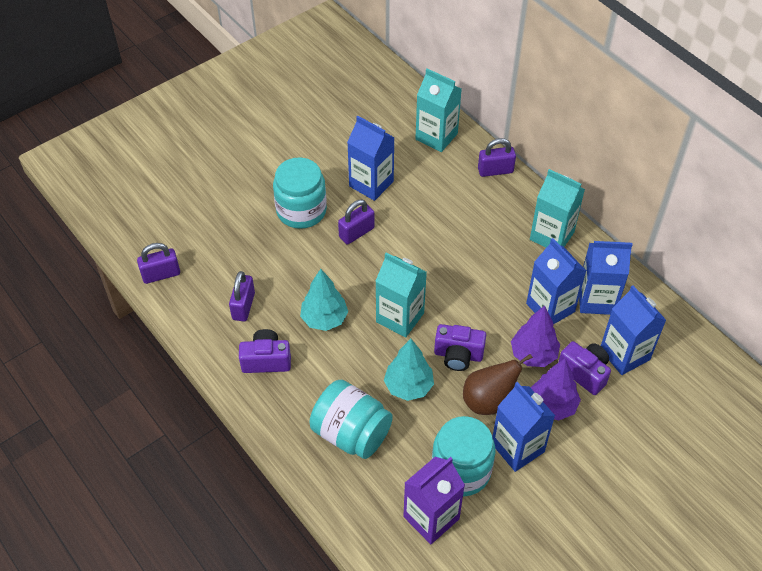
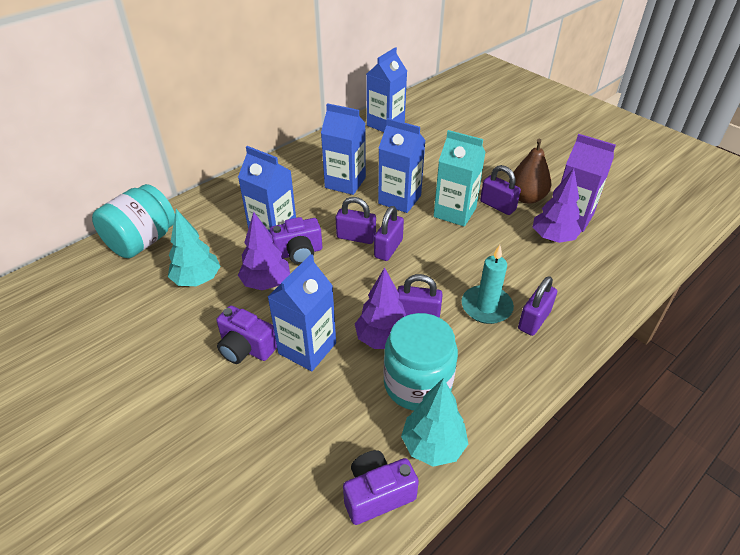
purple padlock: 4 -> 5
purple tree: 2 -> 3
turquoise candle: 0 -> 1
turquoise carton: 3 -> 1
turquoise jar: 3 -> 2

